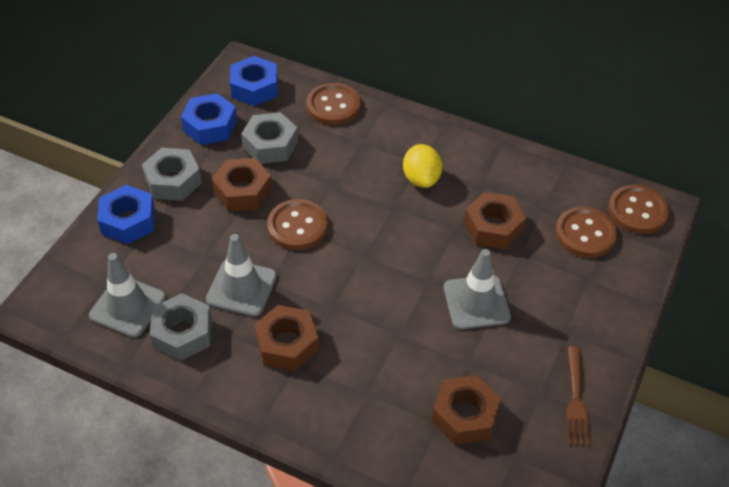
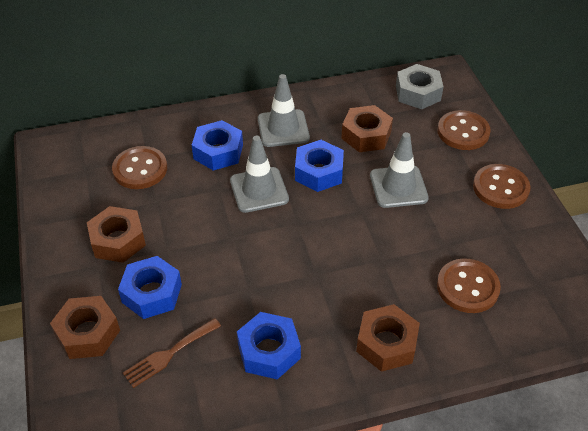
blue nut: 3 -> 4
grey nut: 3 -> 1
yellow lemon: 1 -> 0

